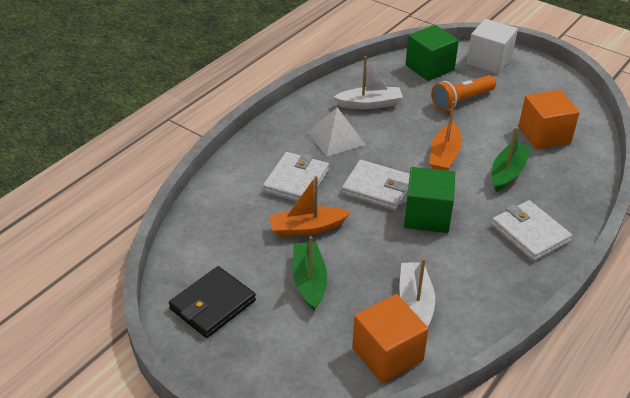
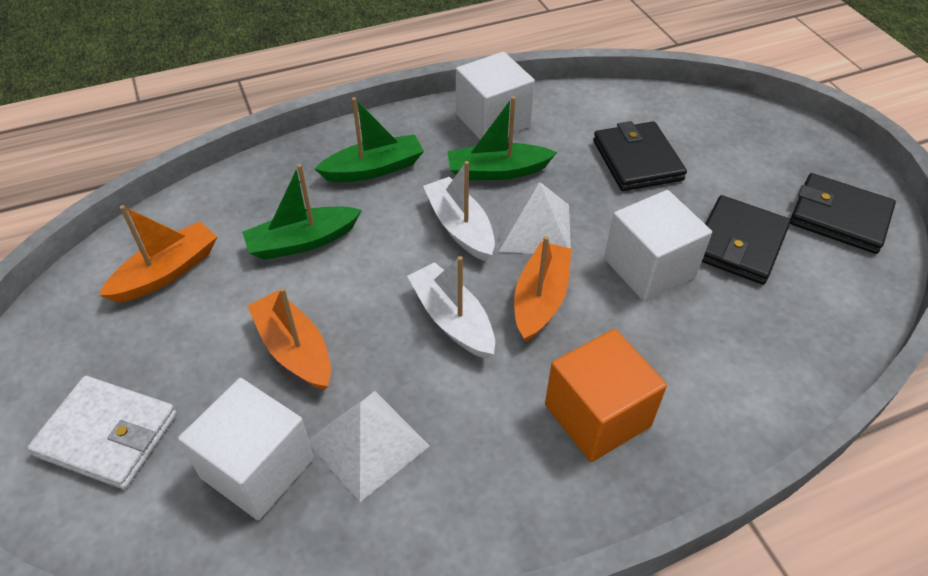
black wallet: 1 -> 3
green boat: 2 -> 3
green cube: 2 -> 0
orange boat: 2 -> 3
orange cube: 2 -> 1
orange flashlight: 1 -> 0
white cube: 1 -> 3
white pyramid: 1 -> 2
white wallet: 3 -> 1

